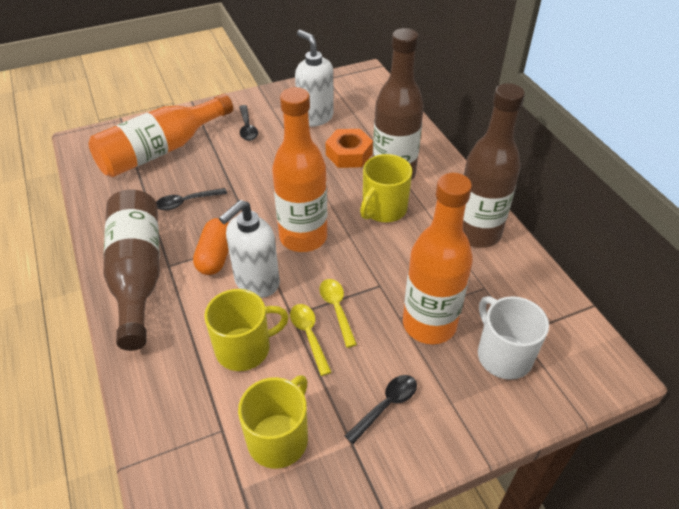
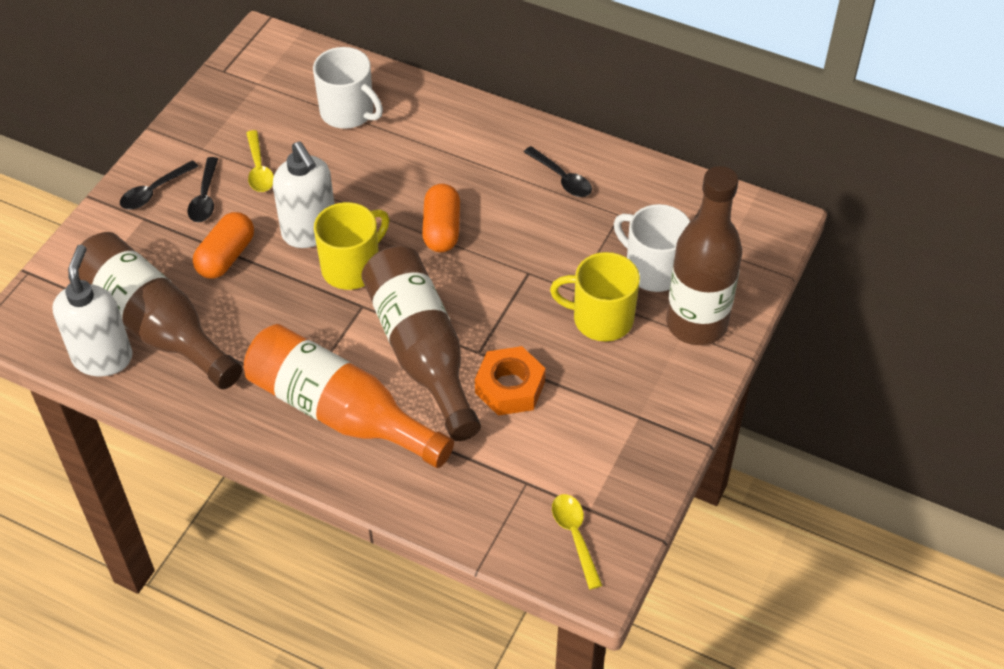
orange bottle: 3 -> 1
orange capsule: 1 -> 2
white mug: 1 -> 2
yellow mug: 3 -> 2

